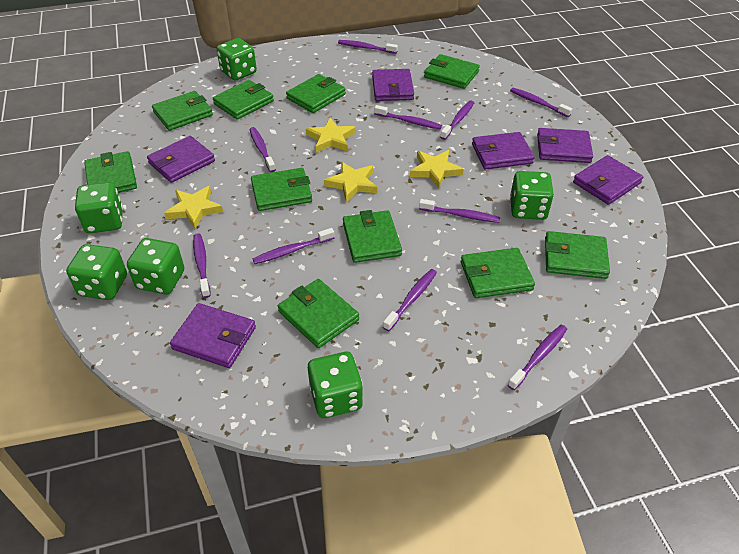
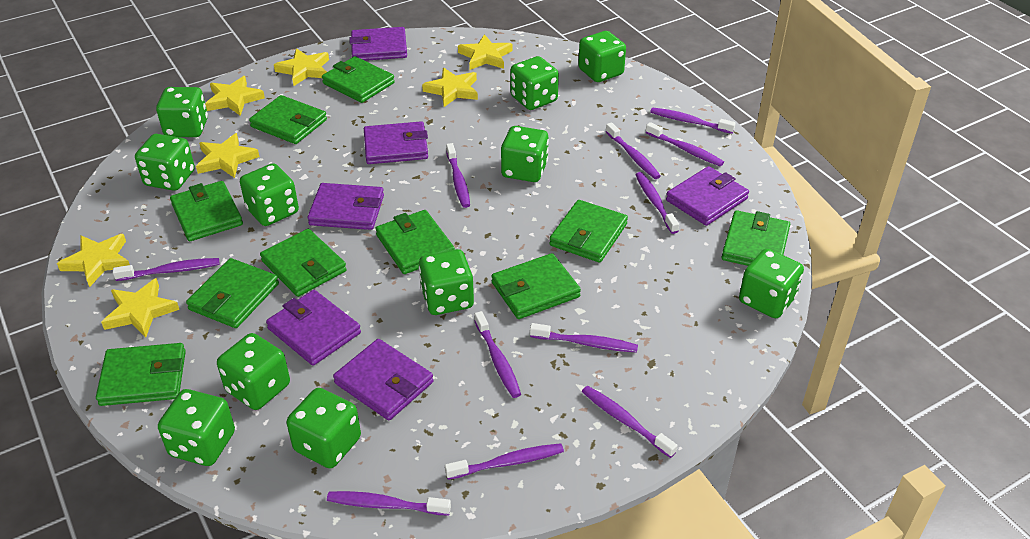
green dice: 6 -> 11
purple toothbrush: 10 -> 11
yellow star: 4 -> 7

